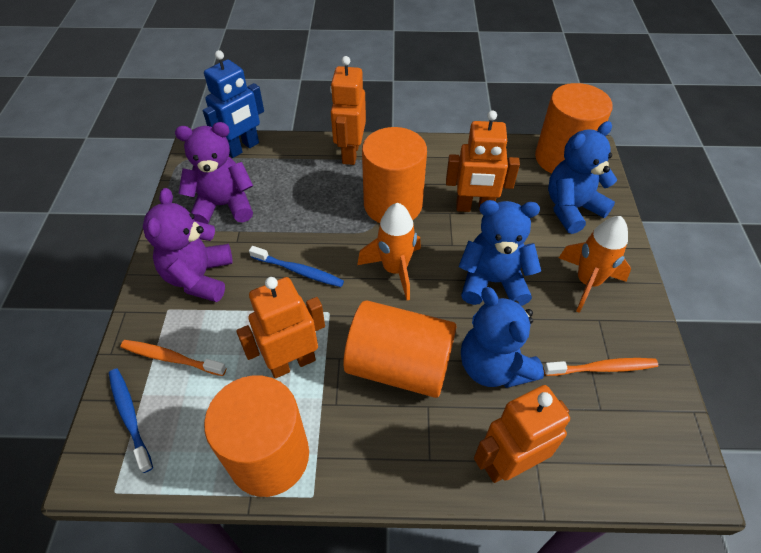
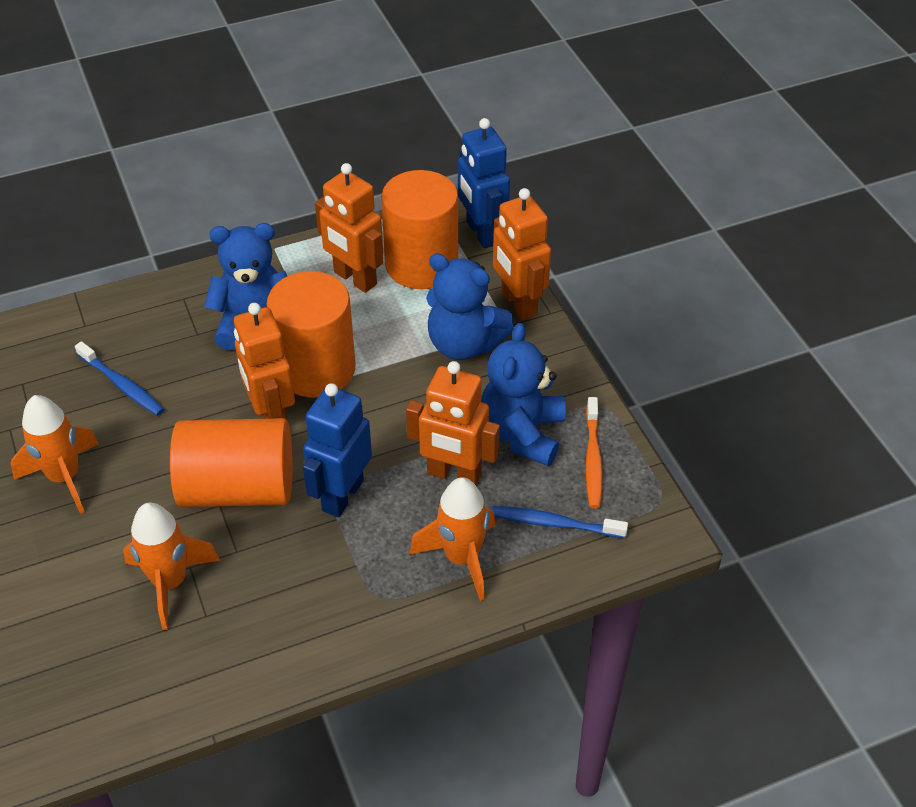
blue robot: 1 -> 2
orange cylinder: 4 -> 3
orange rocket: 2 -> 3
orange toothbrush: 2 -> 1
purple teddy bear: 2 -> 0

